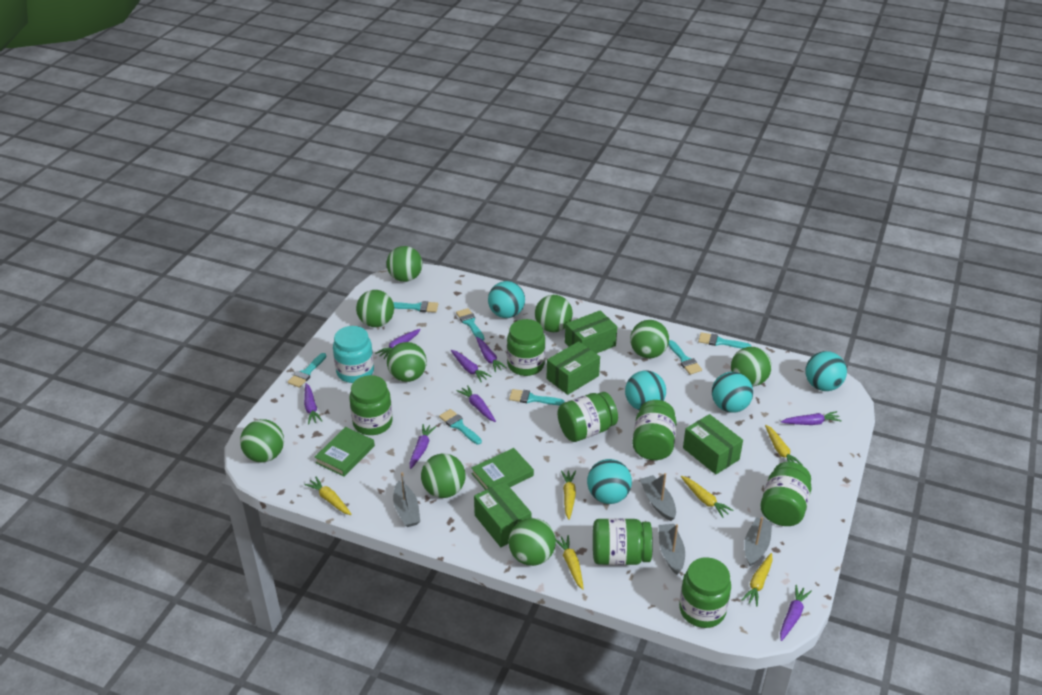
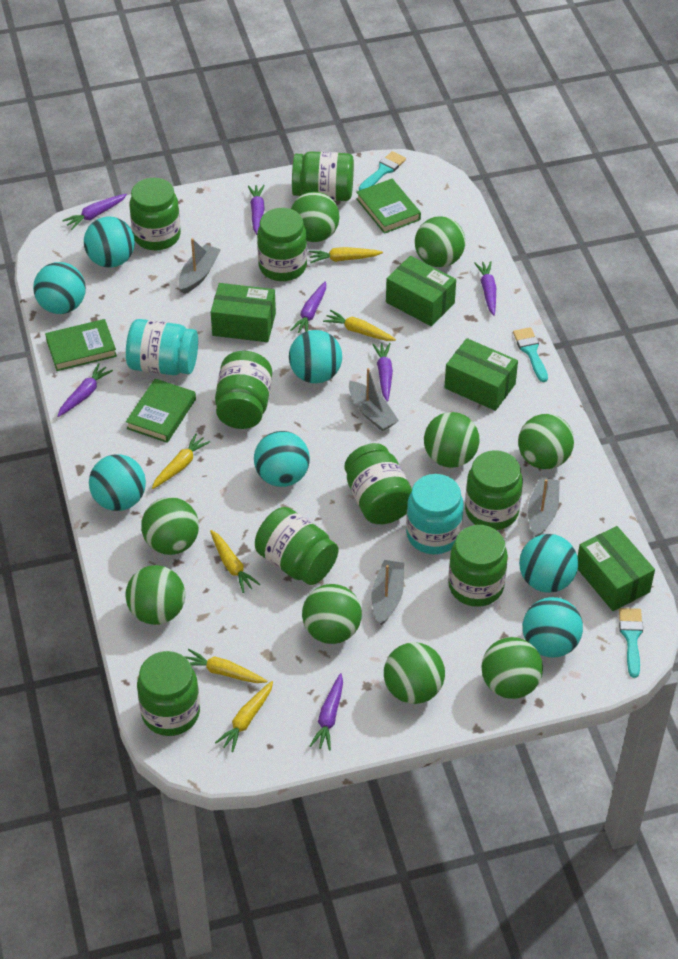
green book: 2 -> 3
green jar: 7 -> 9
purple carrot: 8 -> 7
turquoise ball: 5 -> 7
turquoise brush: 7 -> 3
turquoise jar: 1 -> 2

